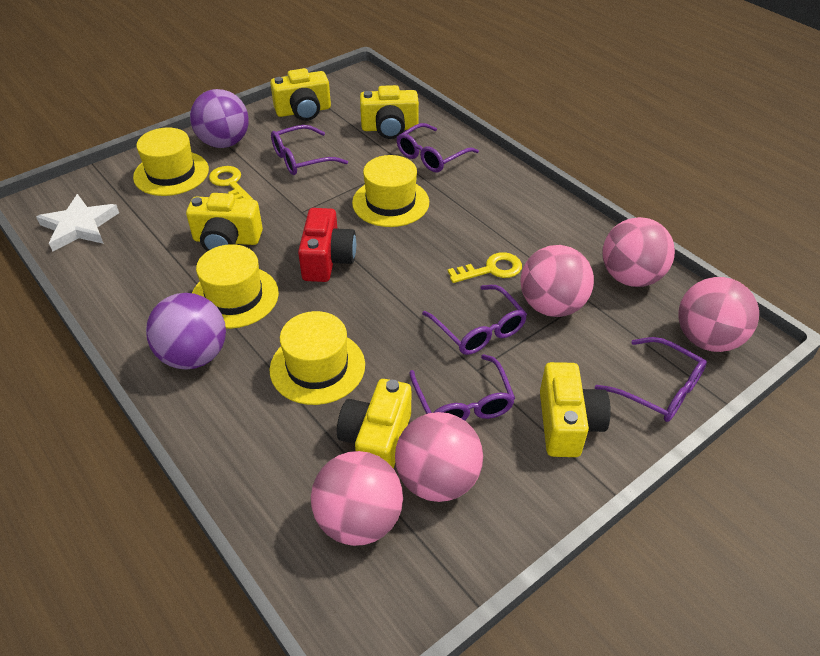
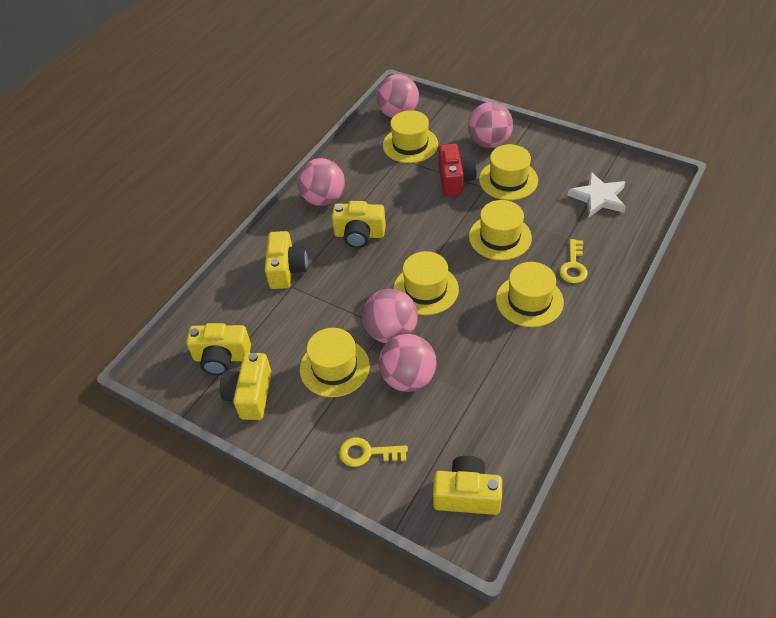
purple ball: 2 -> 0
purple glasses: 5 -> 0
yellow hat: 4 -> 6

